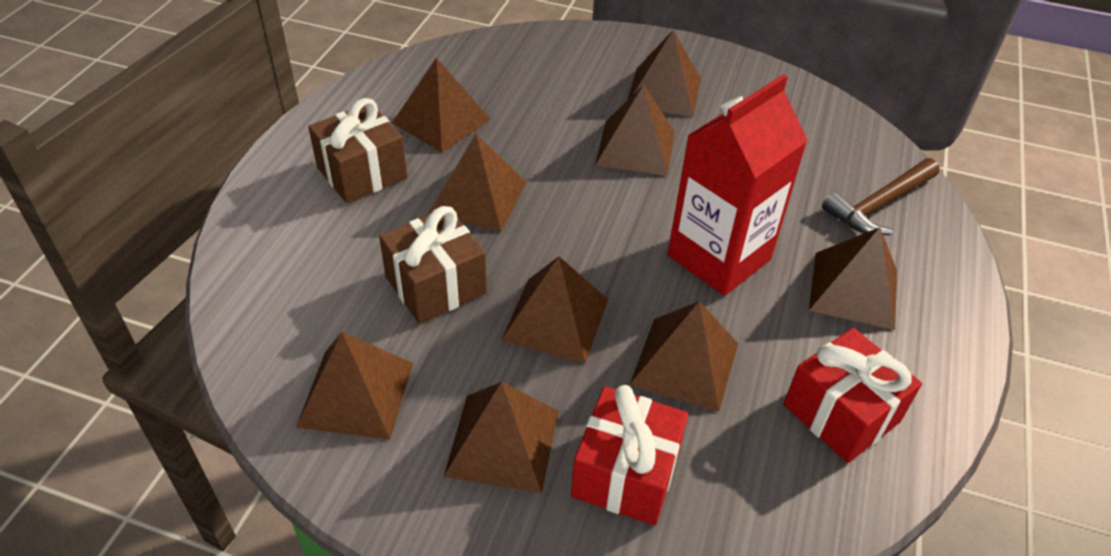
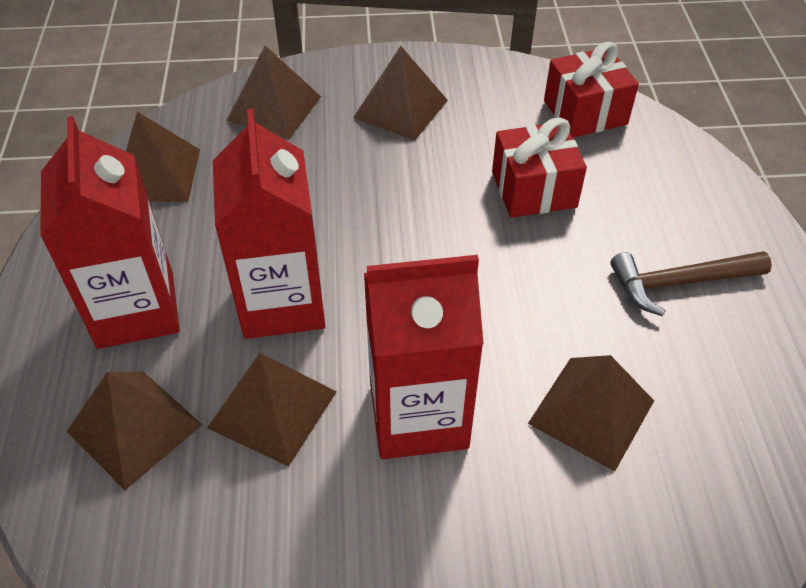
brown gift: 2 -> 0
brown pyramid: 9 -> 6
red carton: 1 -> 3

